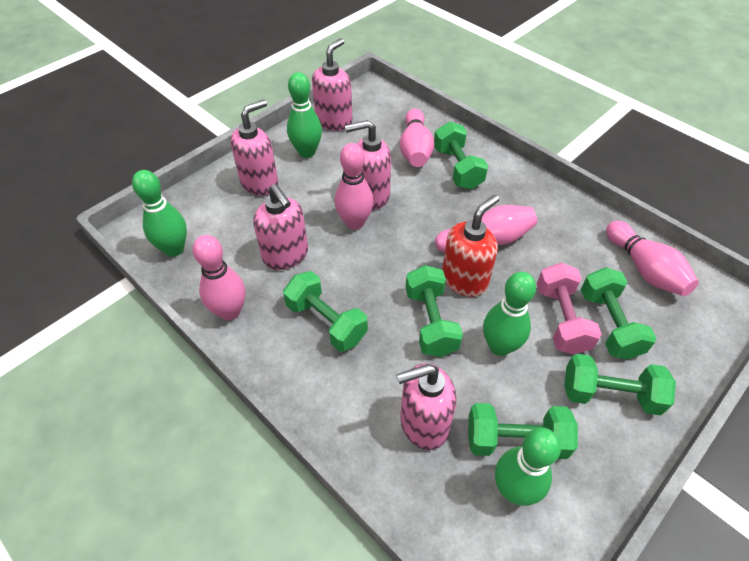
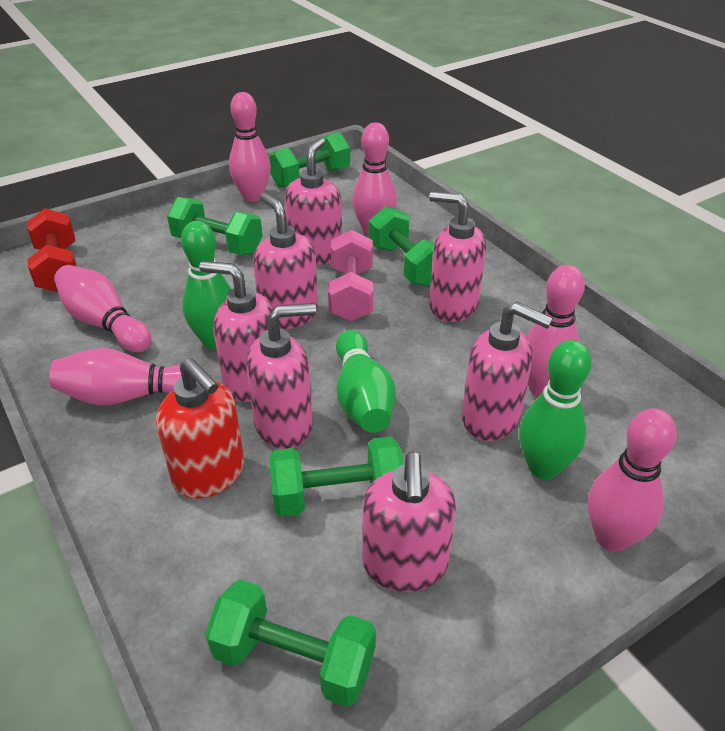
green bowling pin: 4 -> 3
green dumbbell: 6 -> 5
pink bowling pin: 5 -> 6
pink soap dispenser: 5 -> 7
red dumbbell: 0 -> 1

